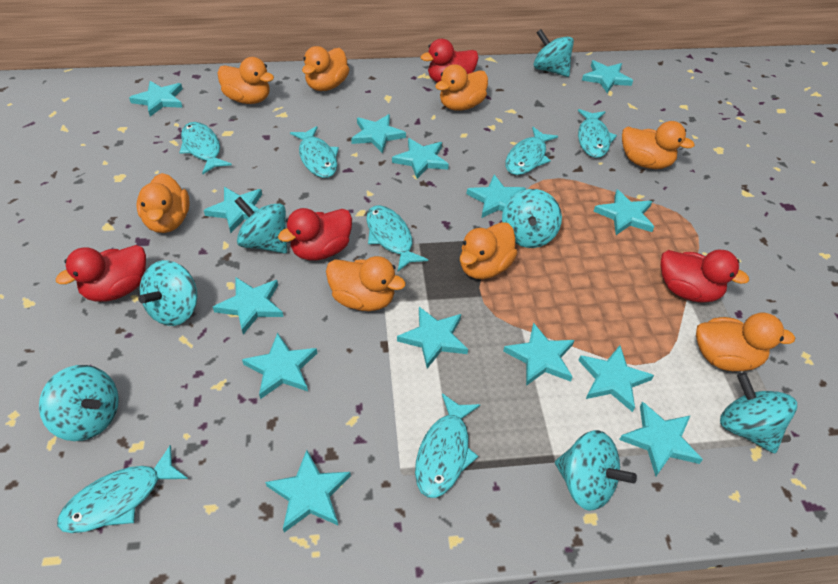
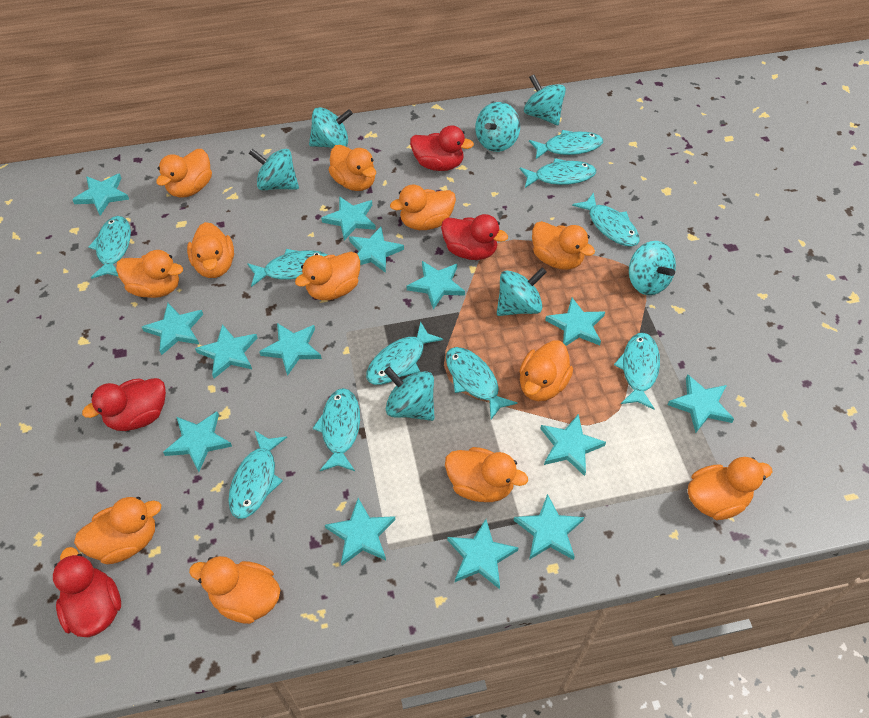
orange duck: 8 -> 12
turquoise fish: 7 -> 10

